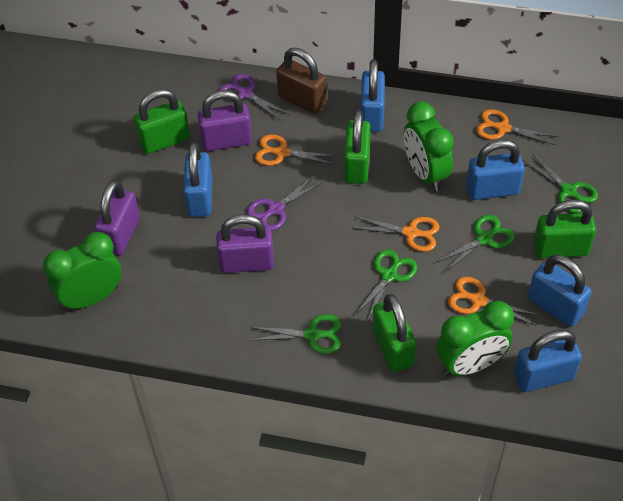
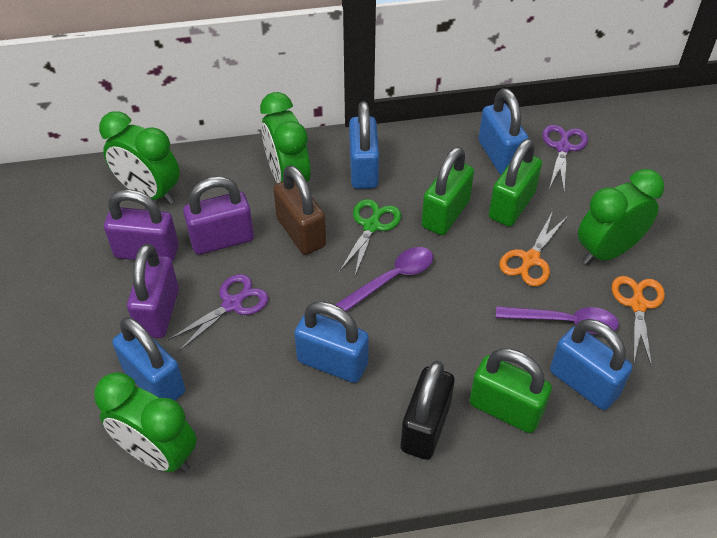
black padlock: 0 -> 1
green clock: 3 -> 4
green padlock: 4 -> 3
green scissors: 4 -> 1
orange scissors: 4 -> 2
purple spoon: 0 -> 2

